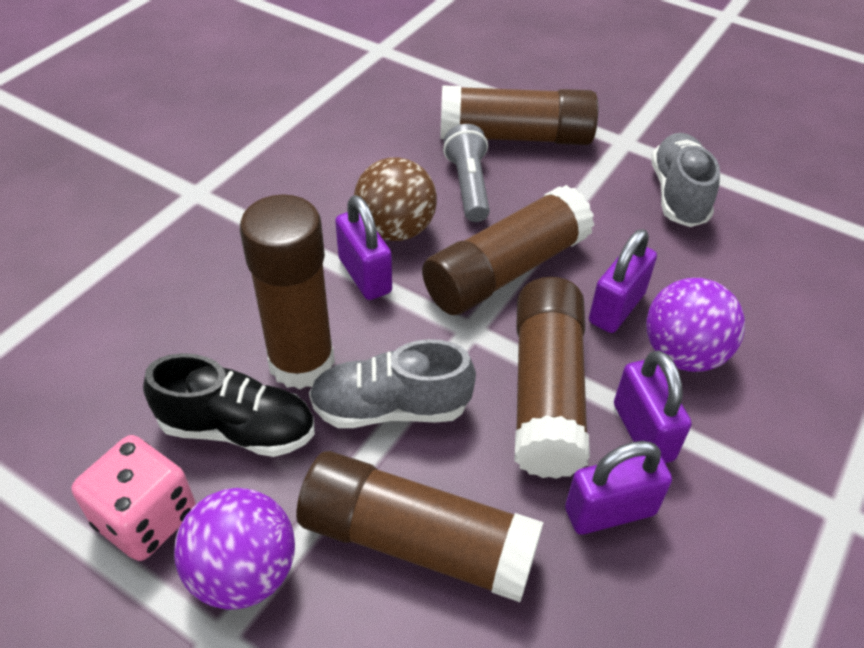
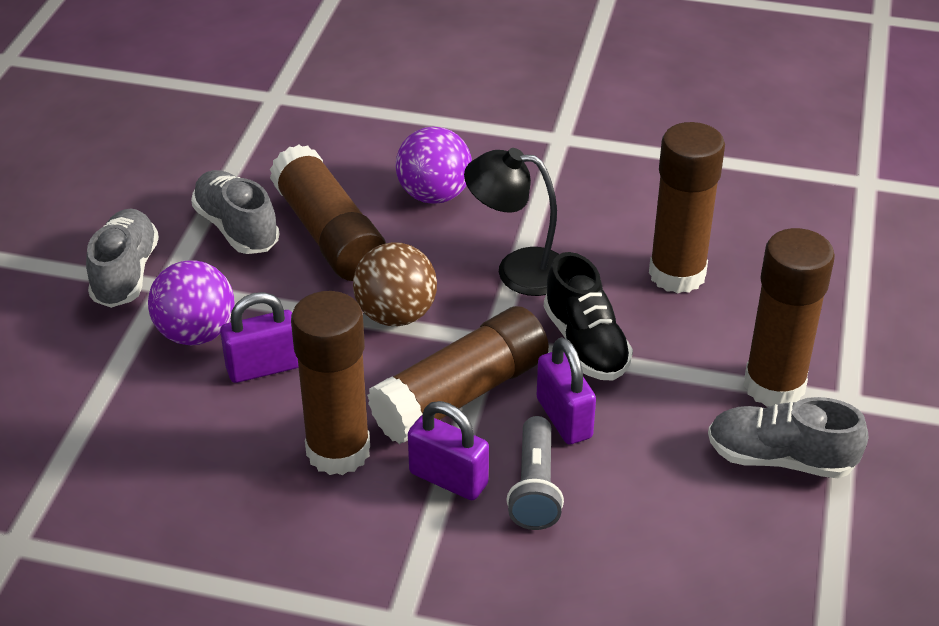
black lamp: 0 -> 1
grey shoe: 2 -> 3
pink dice: 1 -> 0
purple padlock: 4 -> 3

